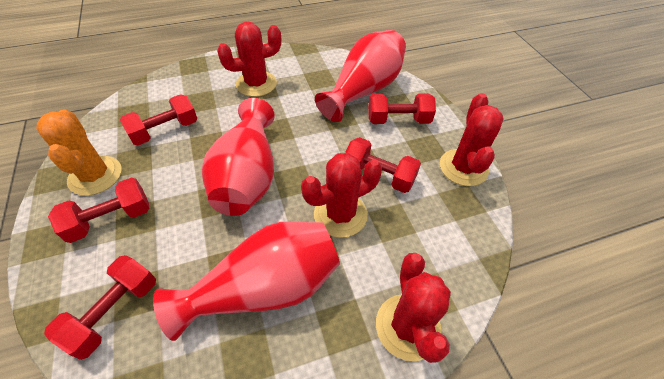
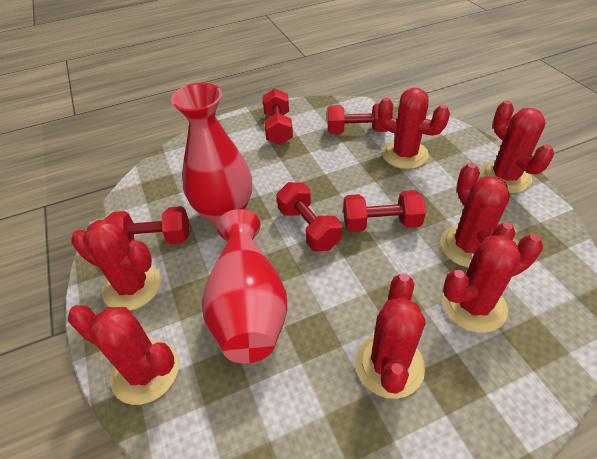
orange cactus: 1 -> 0
red cactus: 4 -> 7
red vase: 3 -> 2

